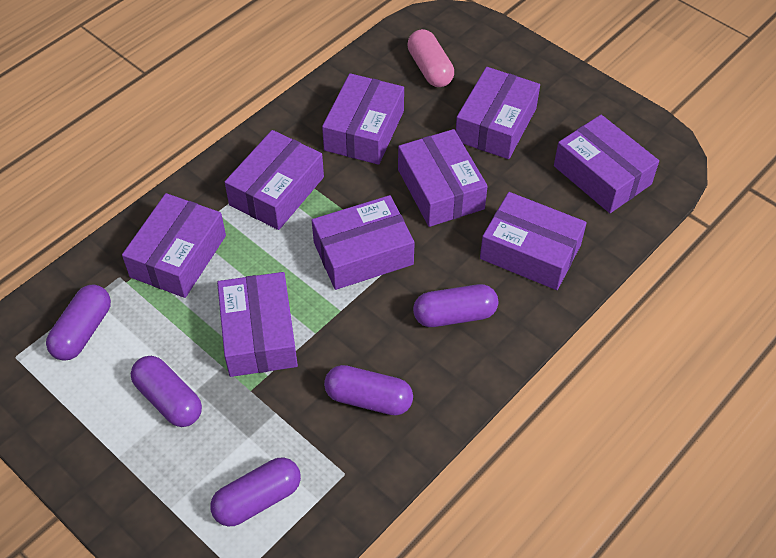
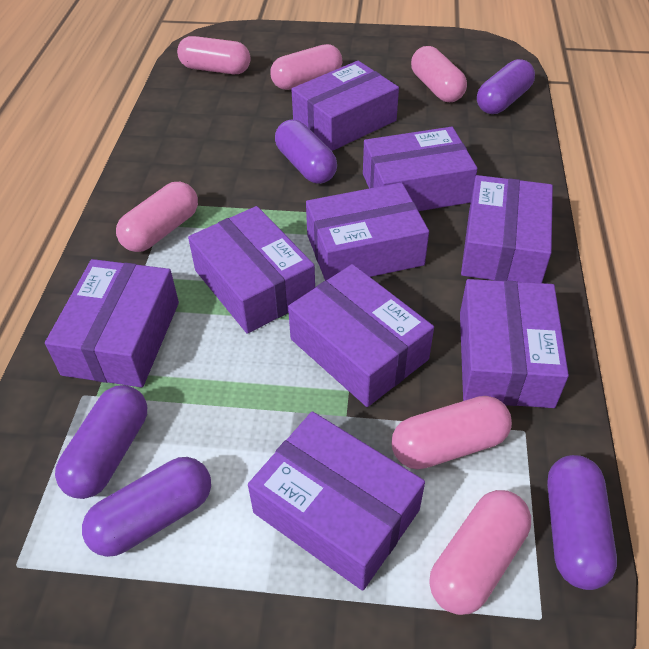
pink capsule: 1 -> 6

